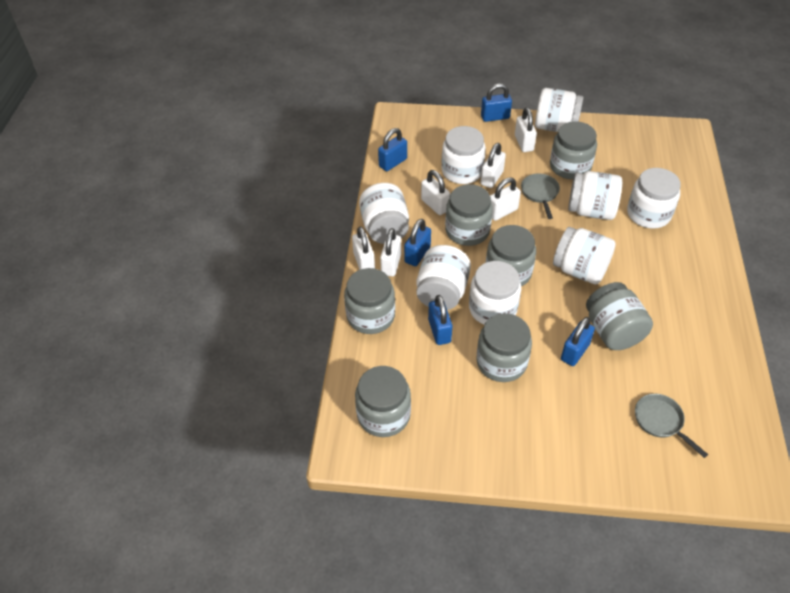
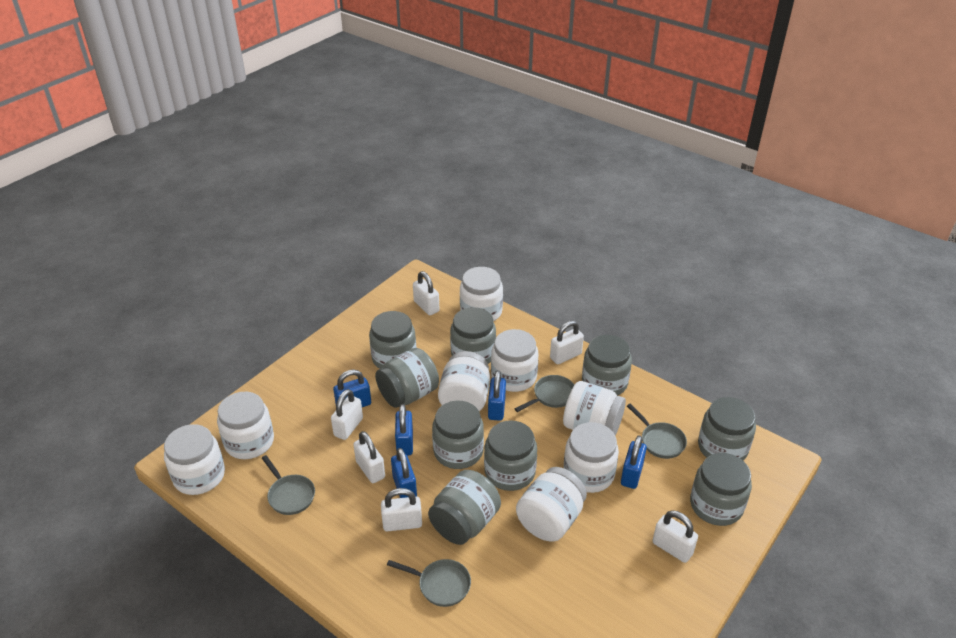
grey jar: 7 -> 9
grey pan: 2 -> 4

